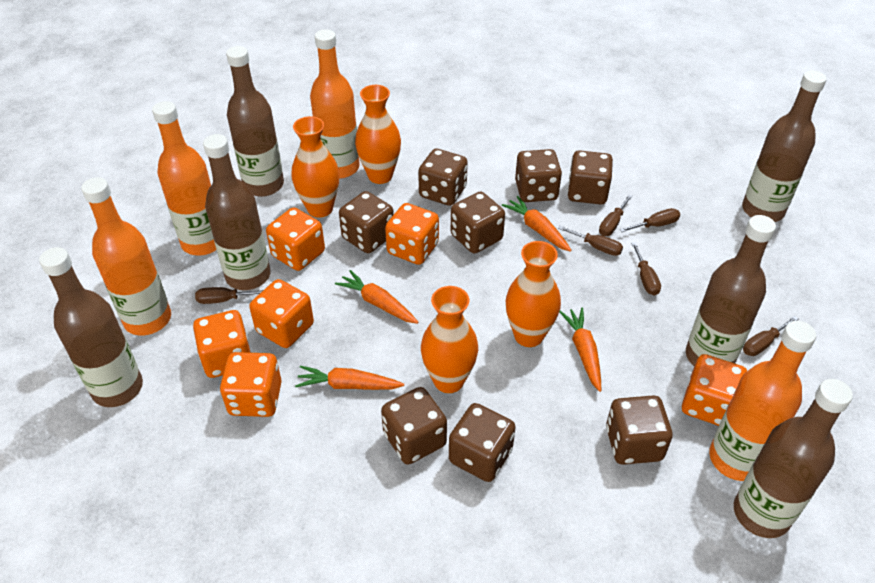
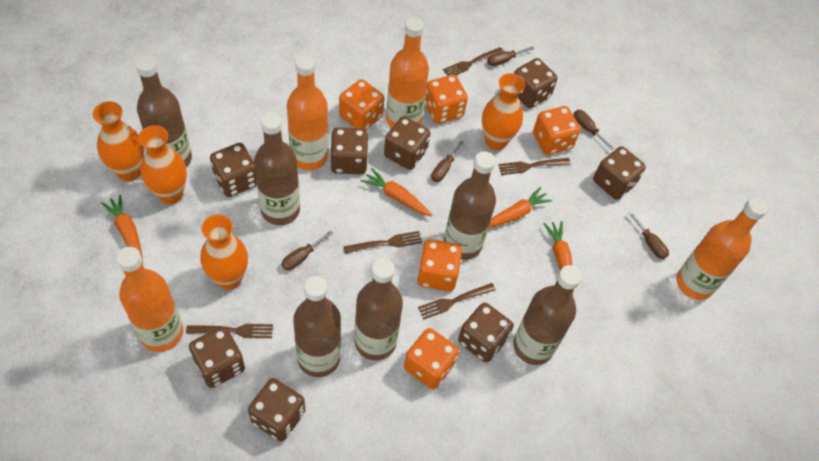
brown fork: 0 -> 5
brown screwdriver: 6 -> 5
orange dice: 6 -> 5

